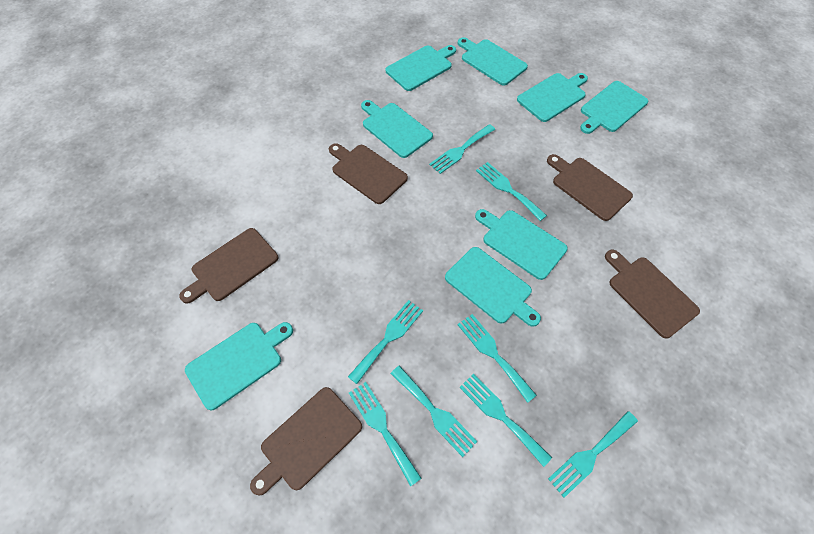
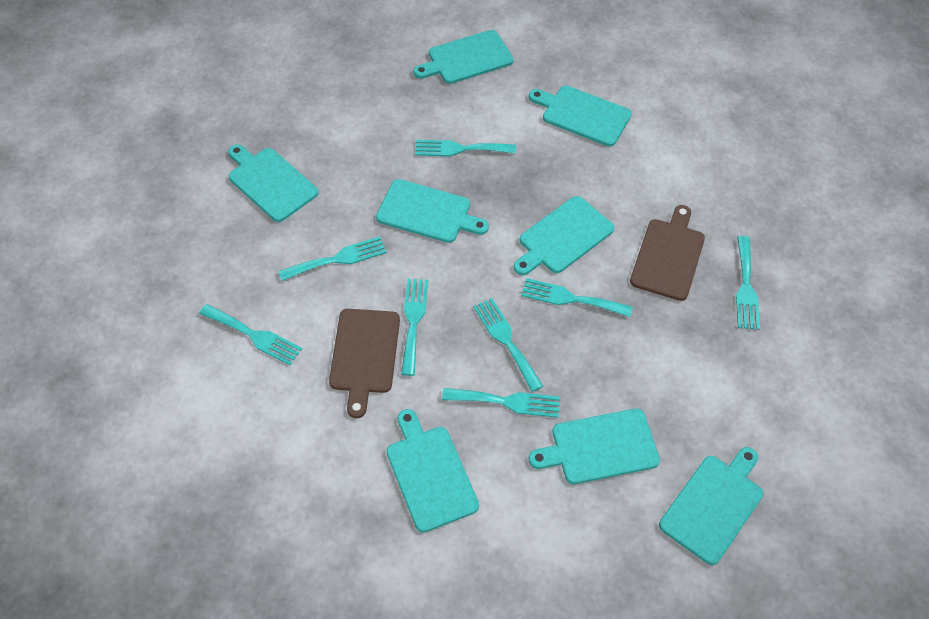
brown cutting board: 5 -> 2

